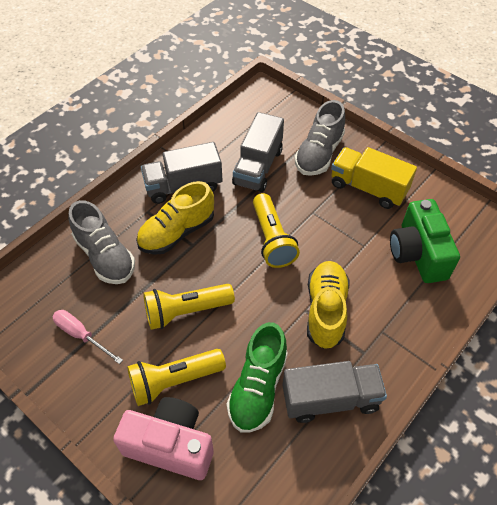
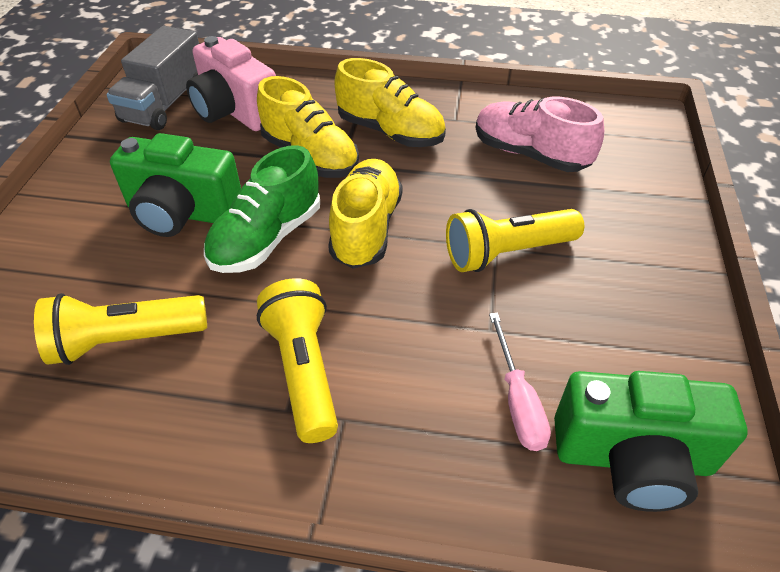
green camera: 1 -> 2
grey shoe: 2 -> 0
grey truck: 3 -> 1
pink shoe: 0 -> 1
yellow shoe: 2 -> 3
yellow truck: 1 -> 0

